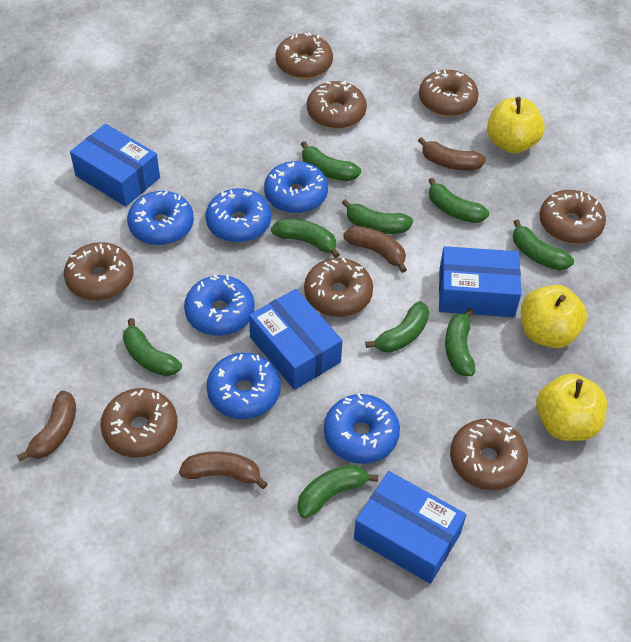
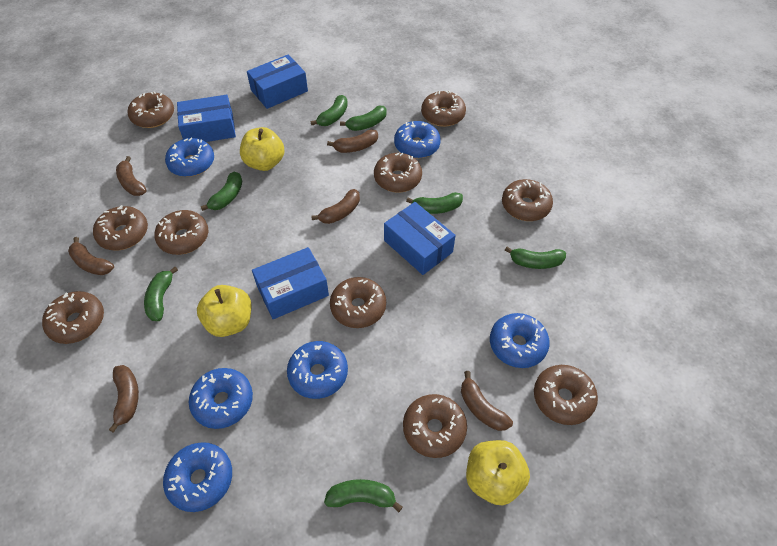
brown banana: 4 -> 6
brown donut: 8 -> 10
green banana: 9 -> 7

